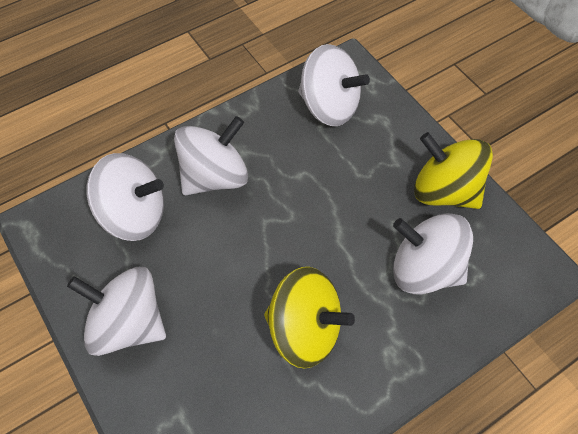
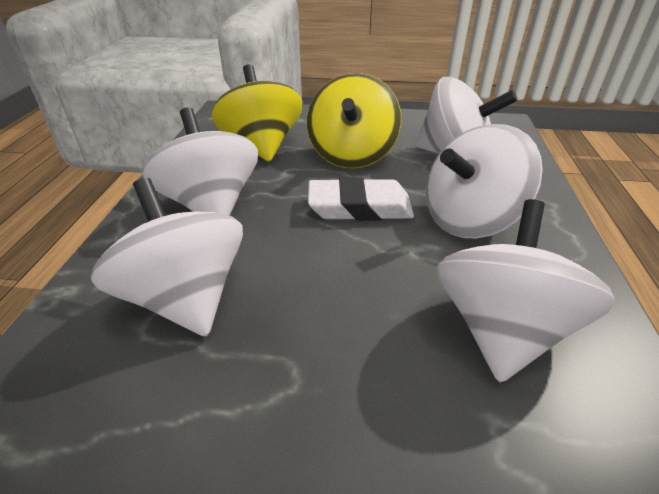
white eraser: 0 -> 1

